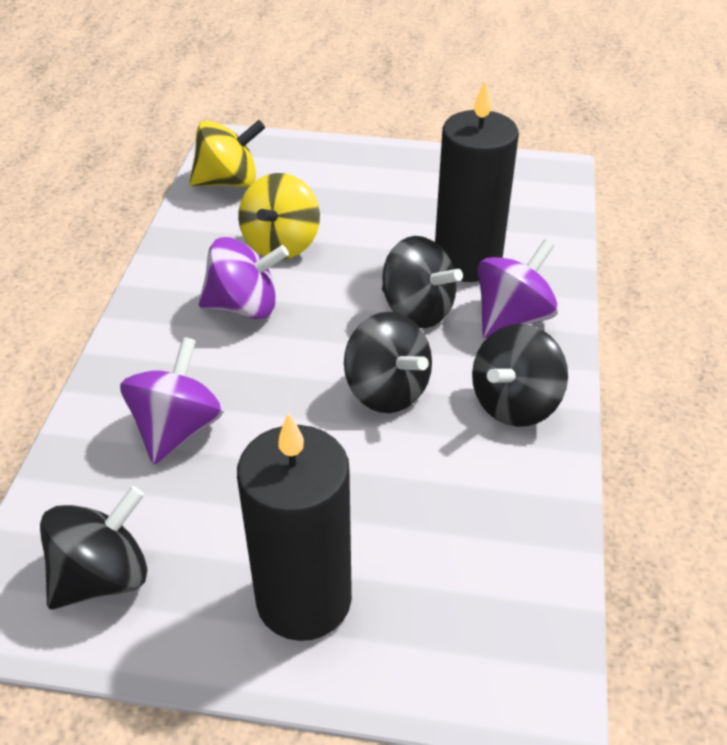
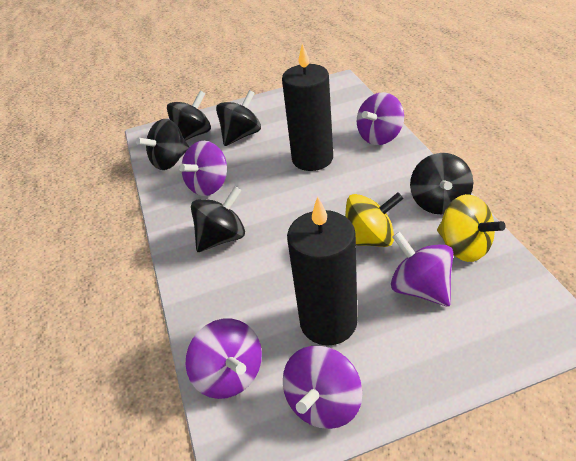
black spinning top: 4 -> 5
purple spinning top: 3 -> 5

